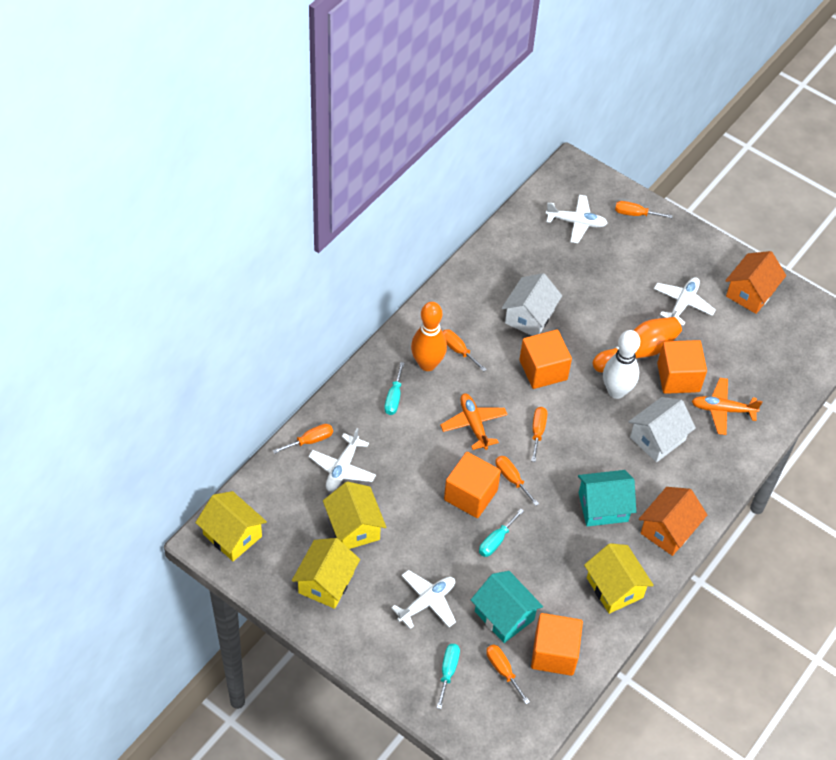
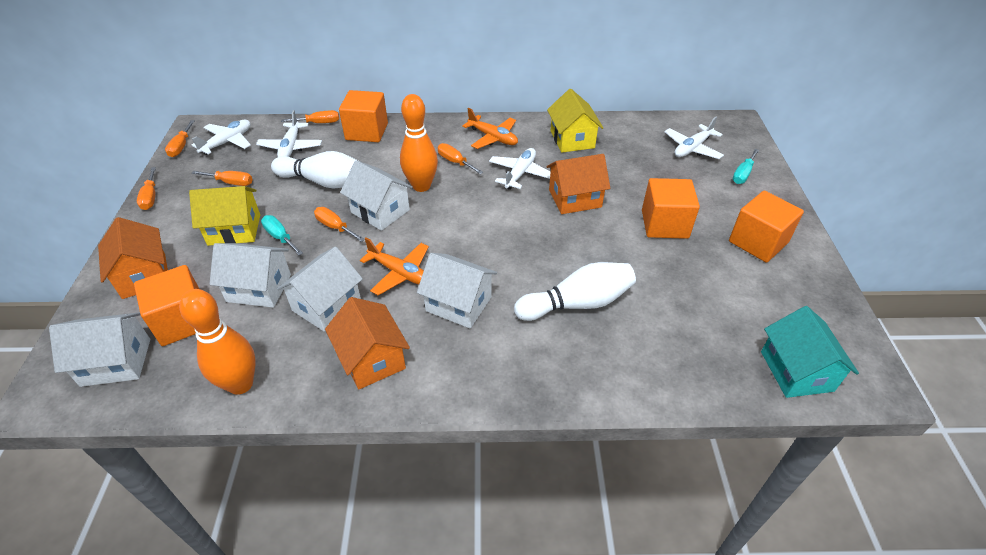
orange house: 2 -> 3
turquoise house: 2 -> 1
turquoise screwdriver: 3 -> 2
white bowling pin: 1 -> 2
white house: 2 -> 5
yellow house: 4 -> 2

